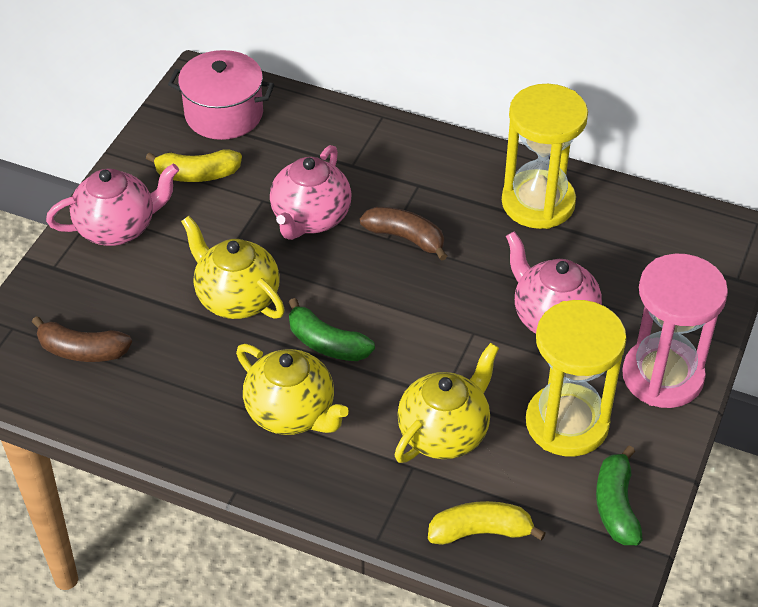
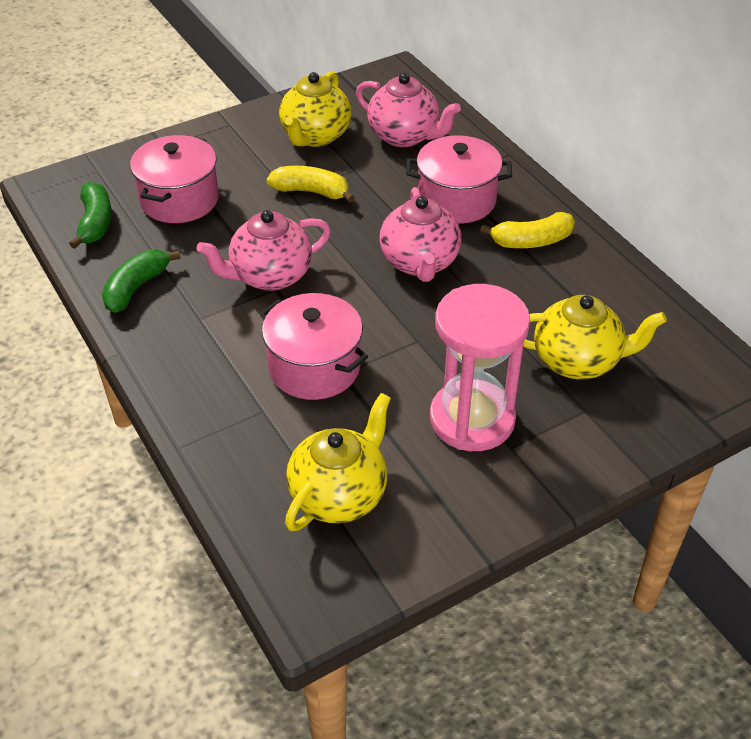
brown banana: 2 -> 0
pink pot: 1 -> 3
yellow hourglass: 2 -> 0

